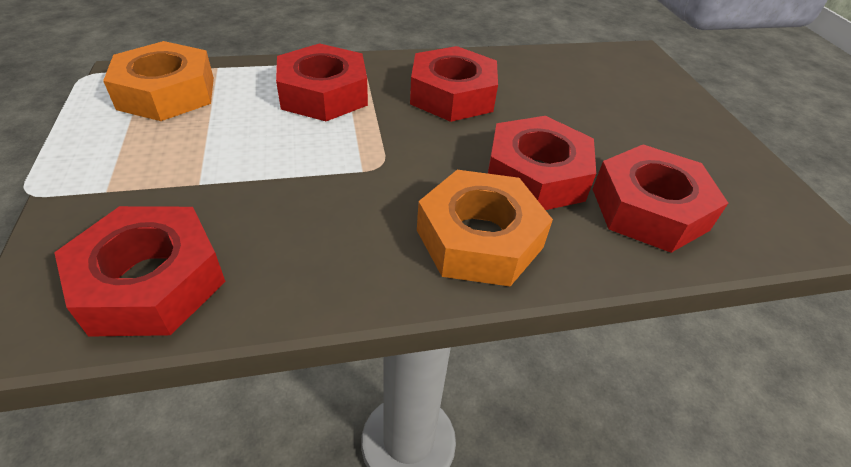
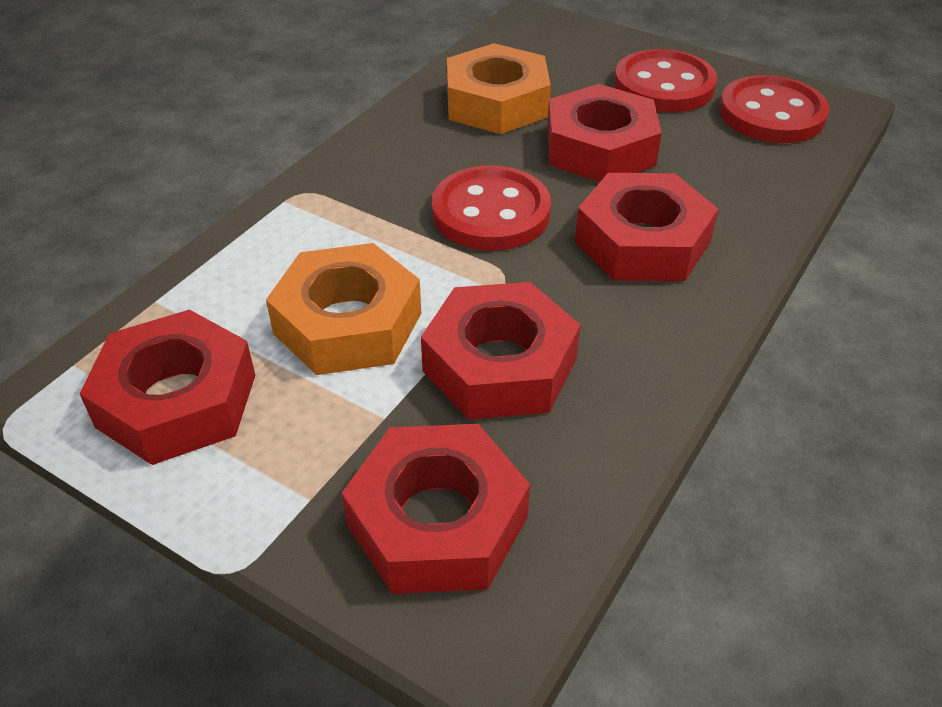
red button: 0 -> 3

